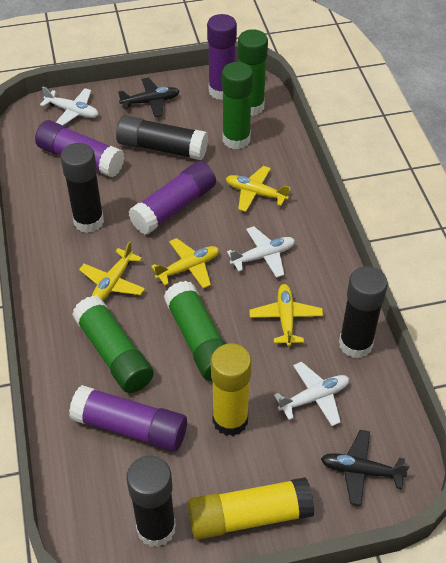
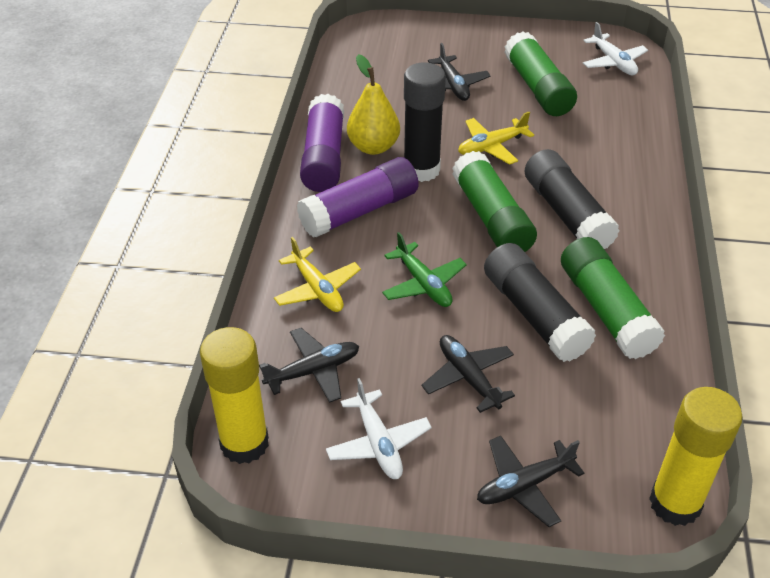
black glue stick: 4 -> 3
black plane: 2 -> 4
green glue stick: 4 -> 3
green plane: 0 -> 1
purple glue stick: 4 -> 2
white plane: 3 -> 2
yellow pear: 0 -> 1
yellow plane: 4 -> 2

